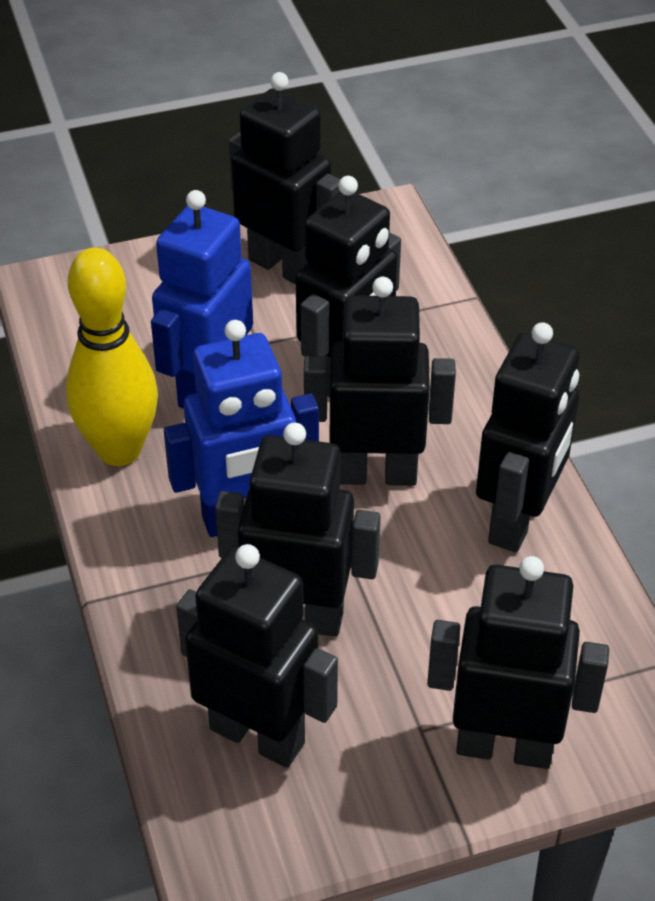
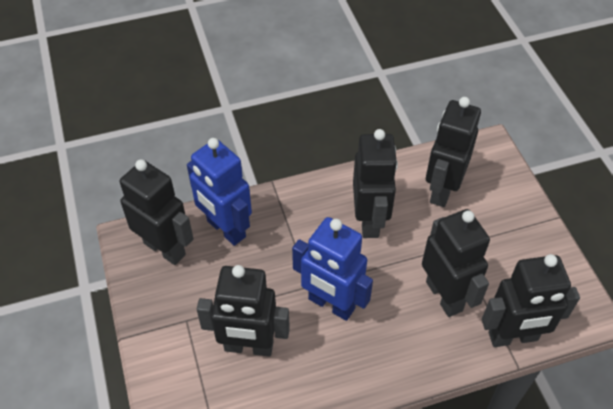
black robot: 7 -> 6
yellow bowling pin: 1 -> 0

